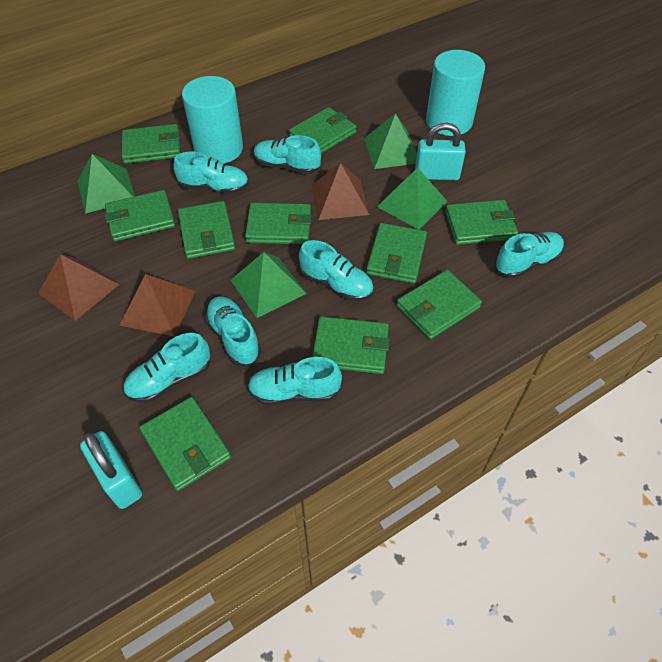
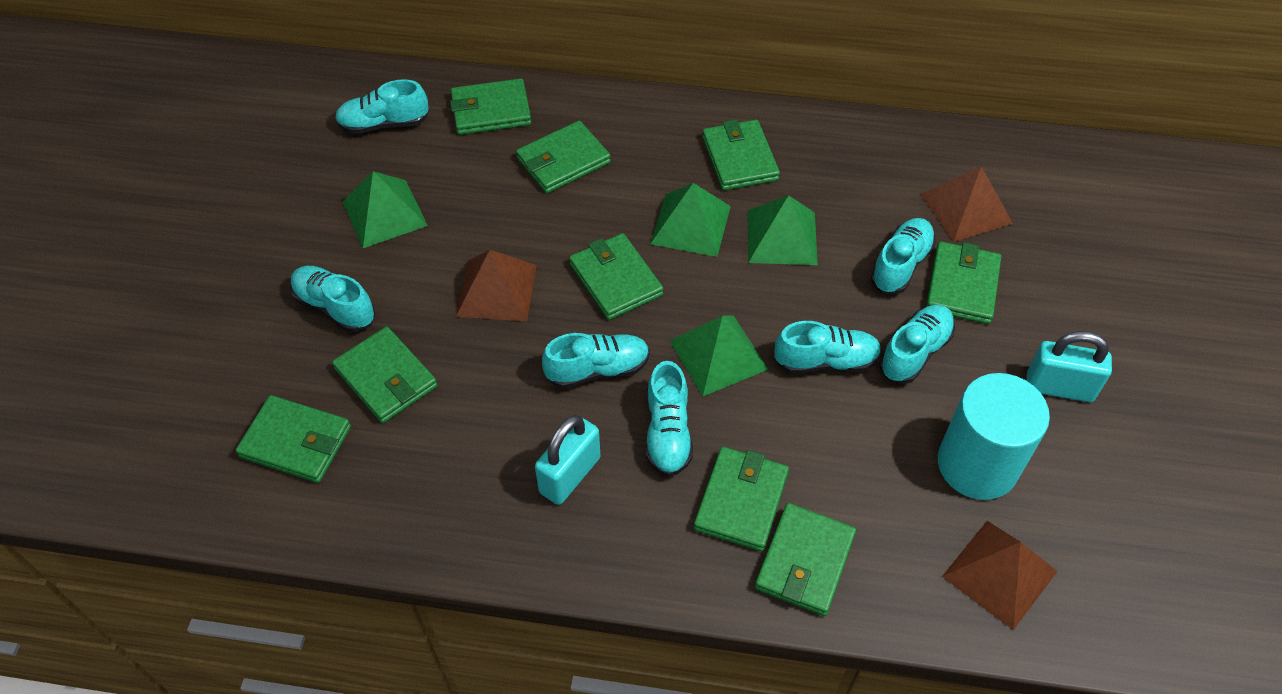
green wallet: 10 -> 9
turquoise cylinder: 2 -> 1

